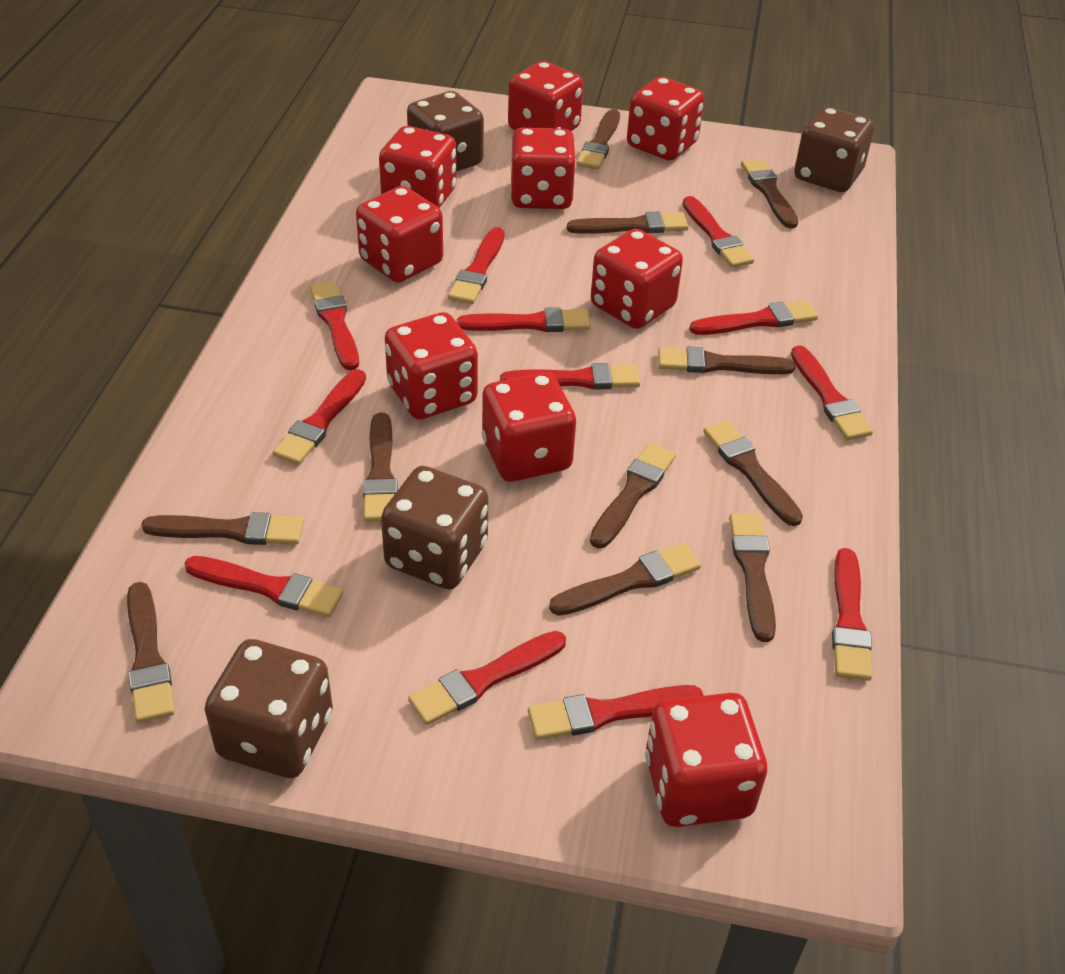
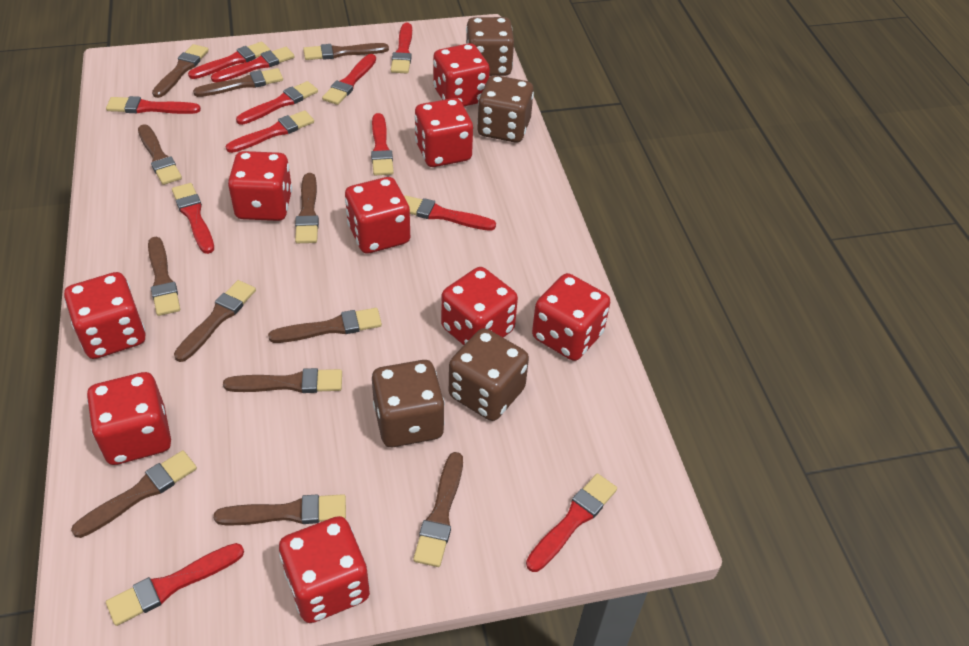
brown brush: 11 -> 12

